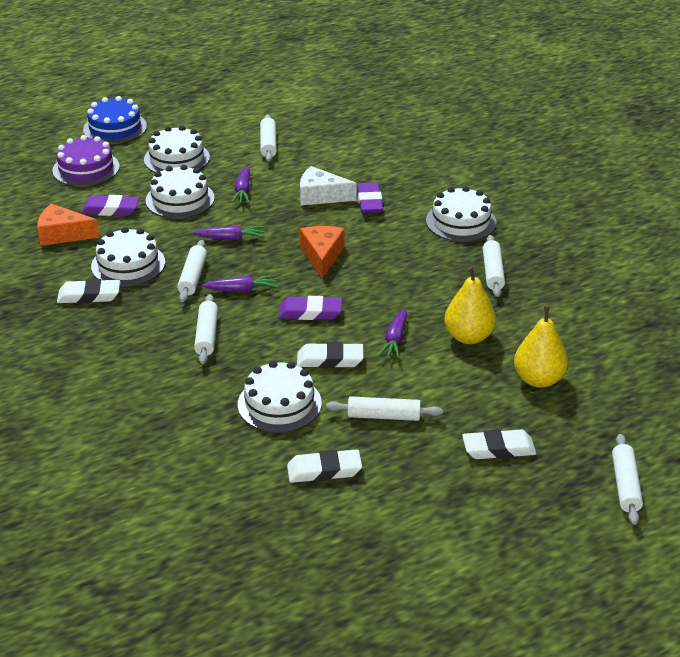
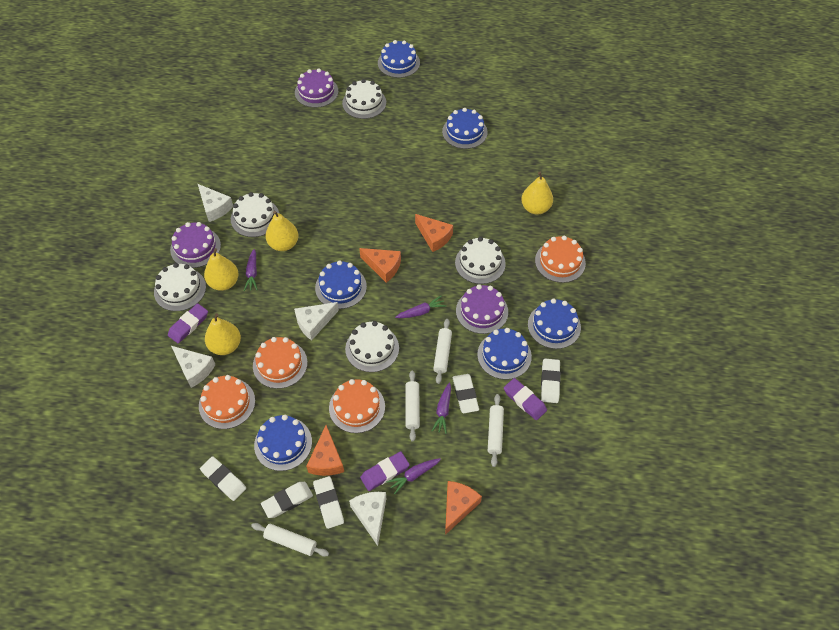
blue cake: 1 -> 6
orange cake: 0 -> 4
orange cheese: 2 -> 4
purple cake: 1 -> 3
white cheese: 1 -> 4
white eraser: 4 -> 5
white rolling pin: 6 -> 4
yellow pear: 2 -> 4

